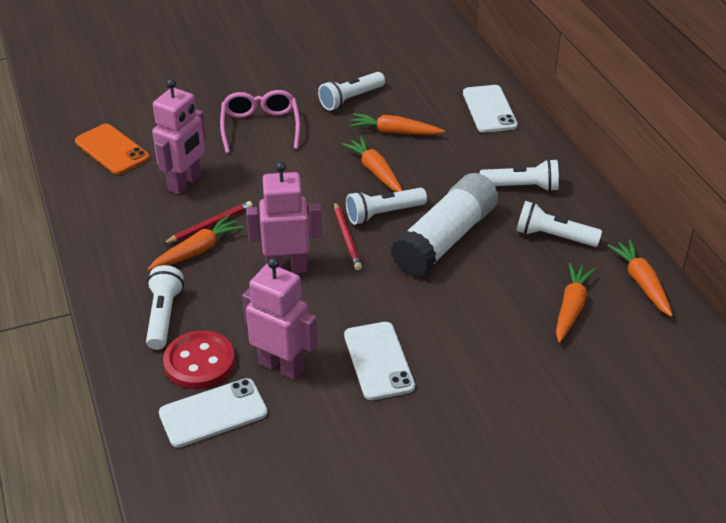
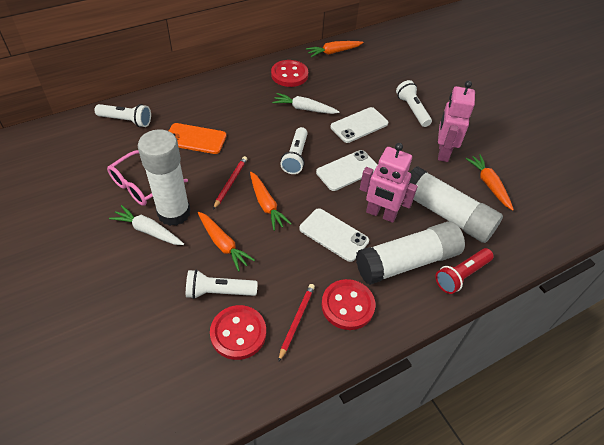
orange carrot: 5 -> 4
pink robot: 3 -> 2
red button: 1 -> 3
red flashlight: 0 -> 1
white carrot: 0 -> 2
white flashlight: 5 -> 4
white glue stick: 1 -> 3

